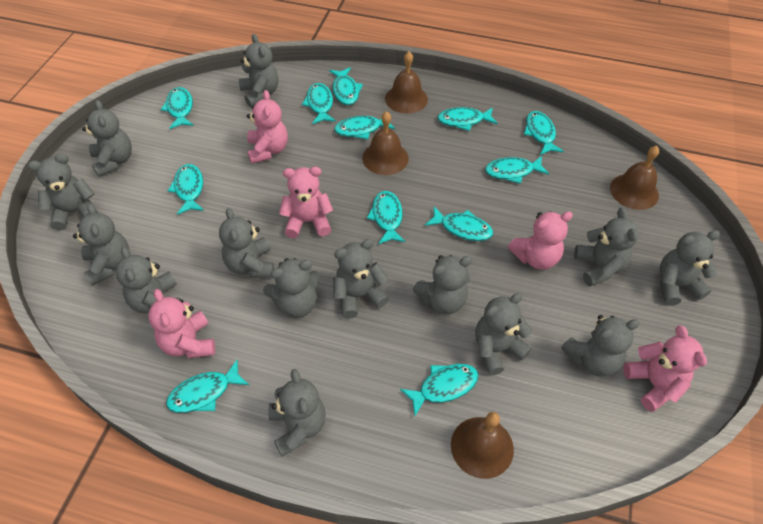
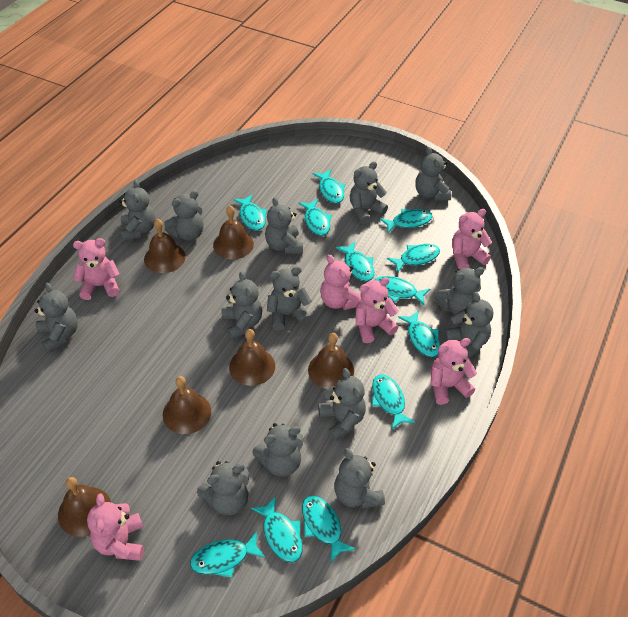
brown bell: 4 -> 6
pink teddy bear: 5 -> 6

